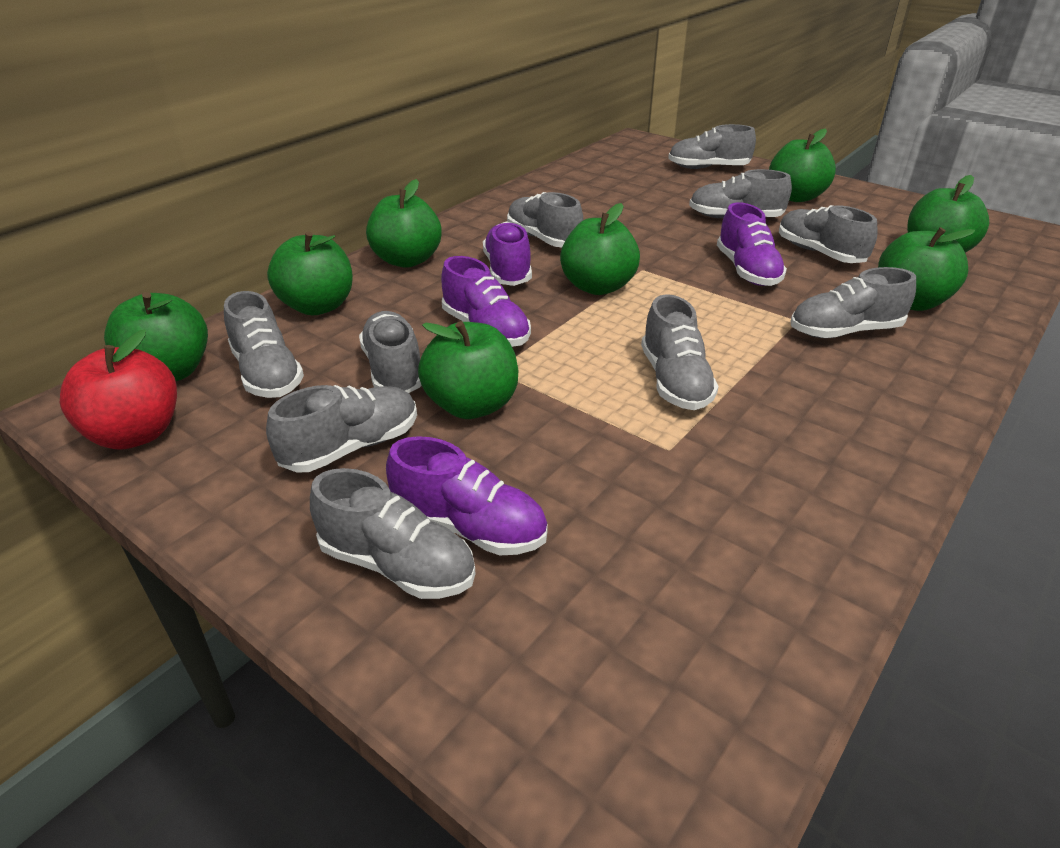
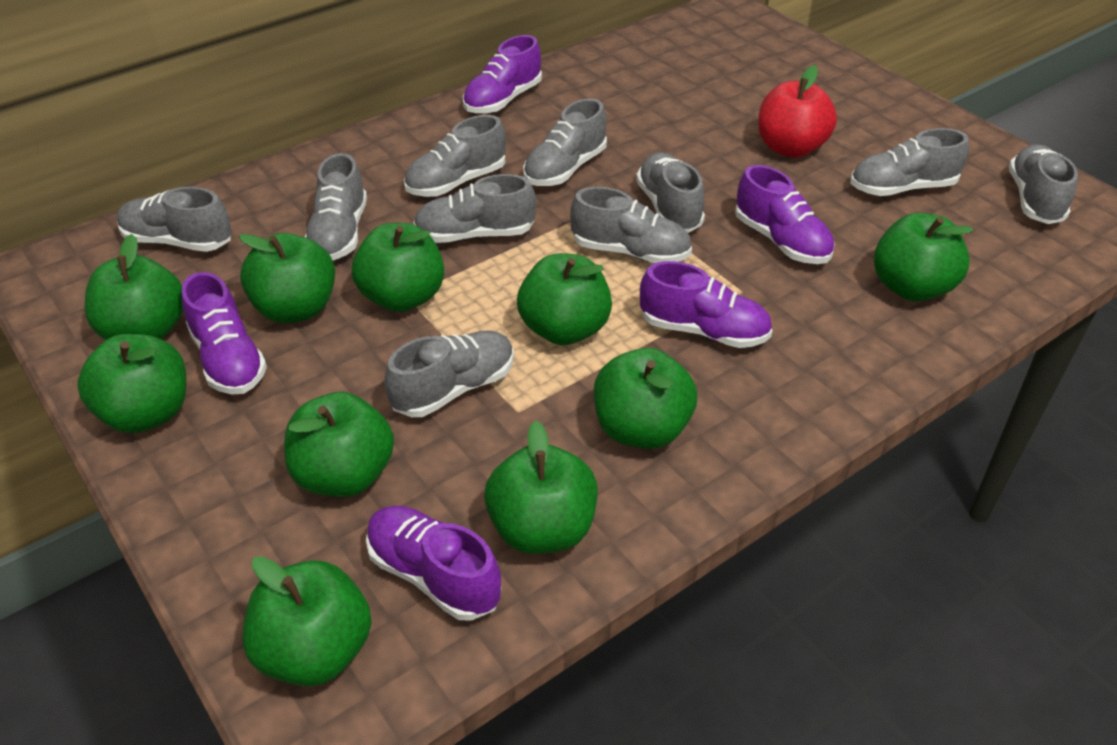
green apple: 8 -> 10
purple shoe: 4 -> 5

